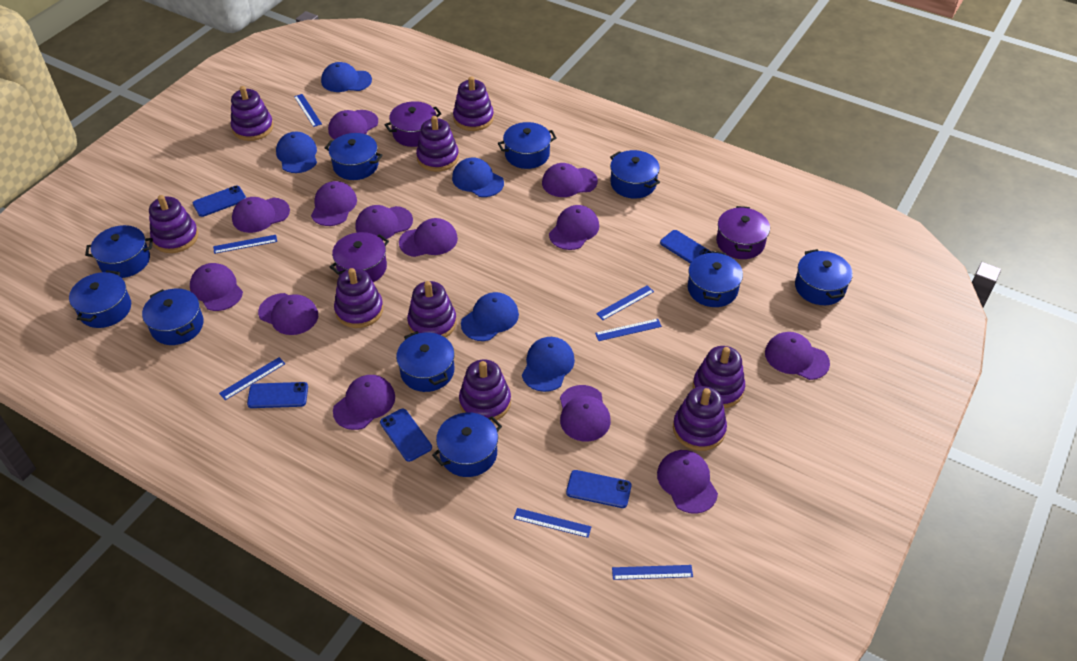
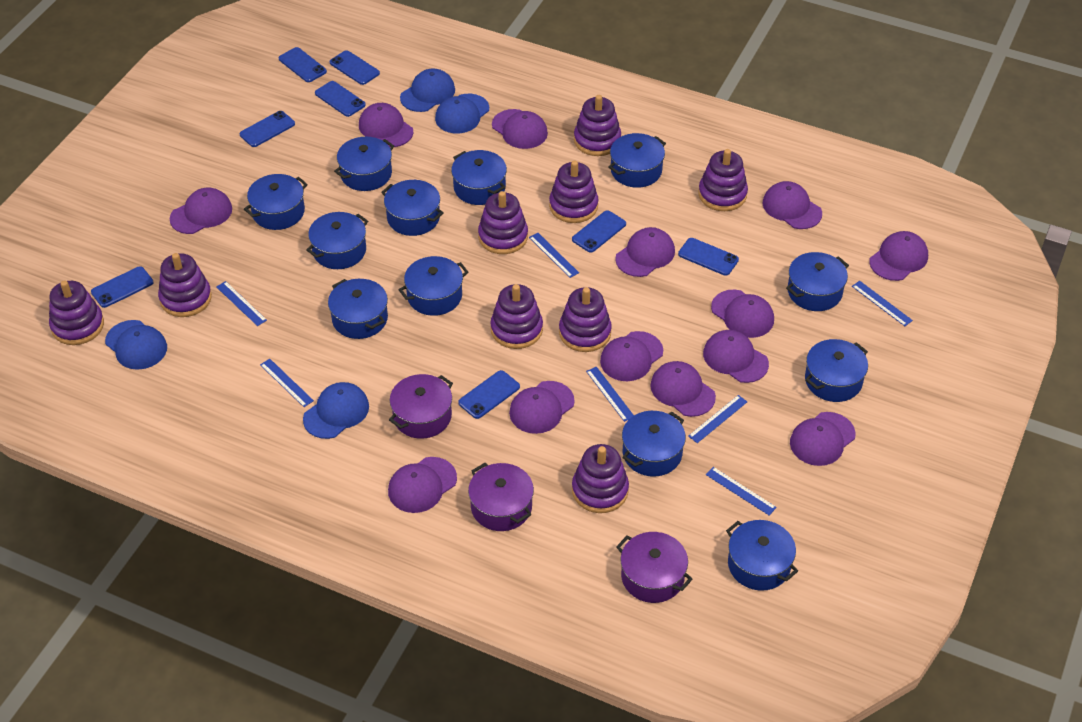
blue cap: 5 -> 4
blue phone: 5 -> 8
blue pot: 10 -> 12

